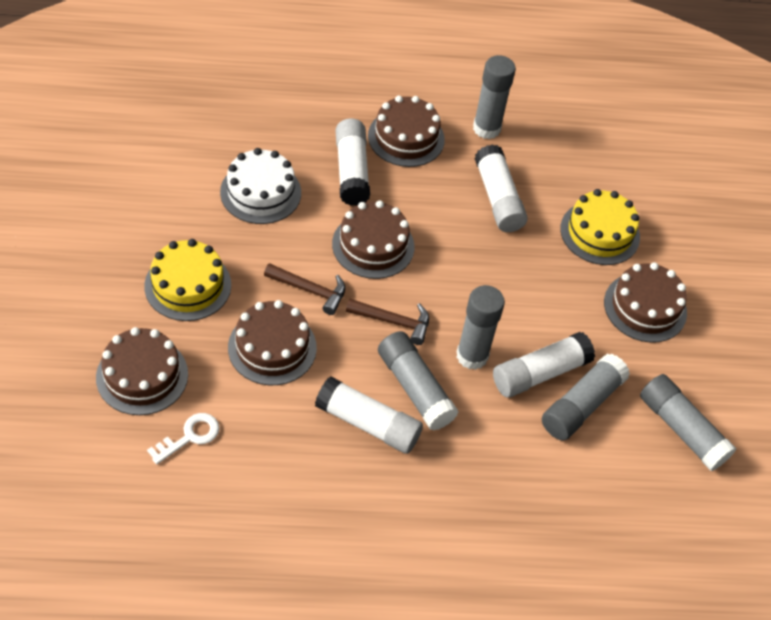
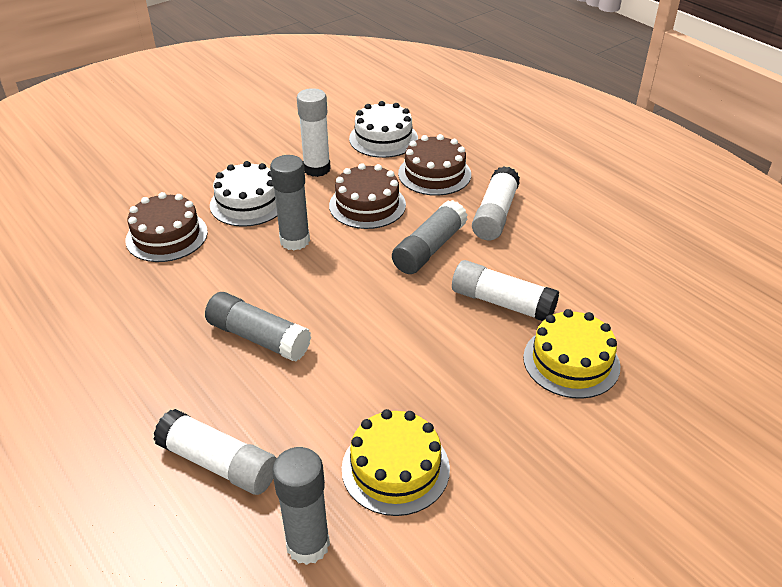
brown cake: 5 -> 3
brown hammer: 2 -> 0
grey glue stick: 5 -> 4
white cake: 1 -> 2
white key: 1 -> 0

